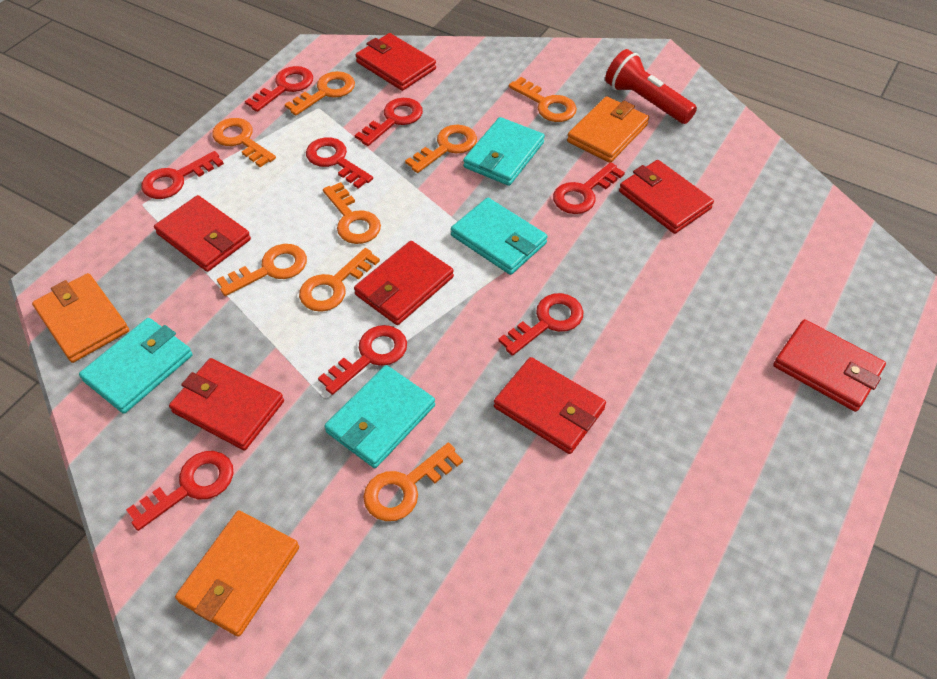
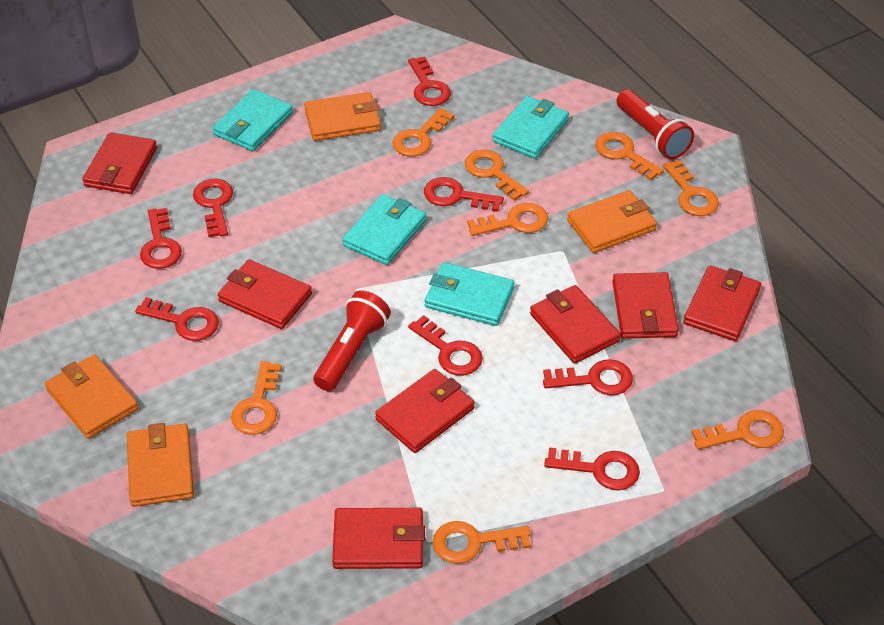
orange wallet: 3 -> 4
red flashlight: 1 -> 2

